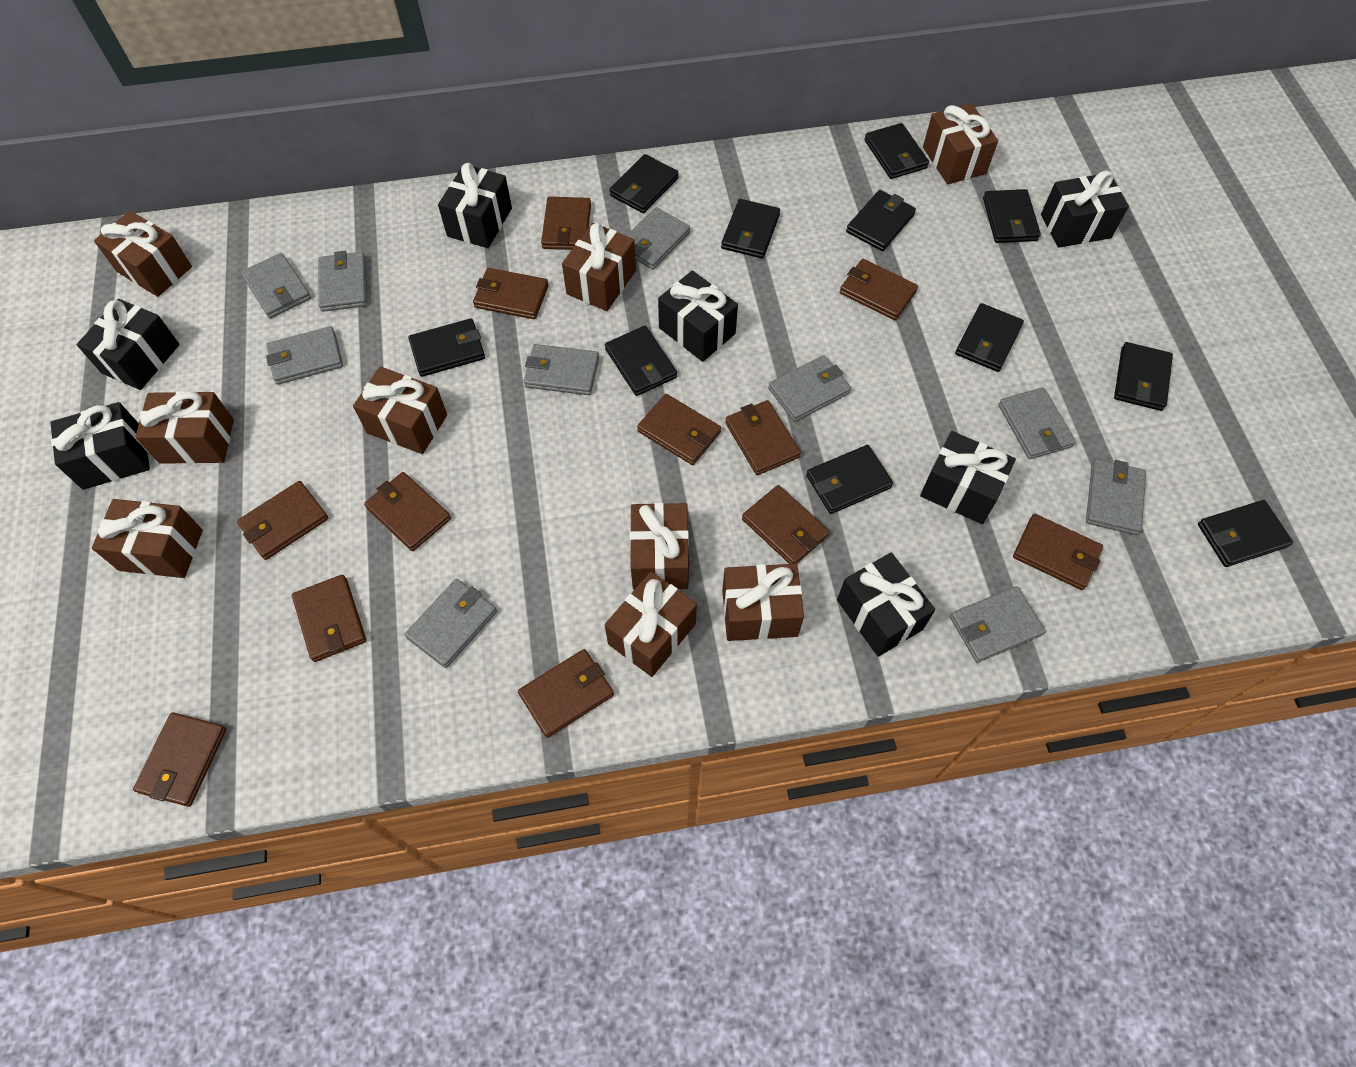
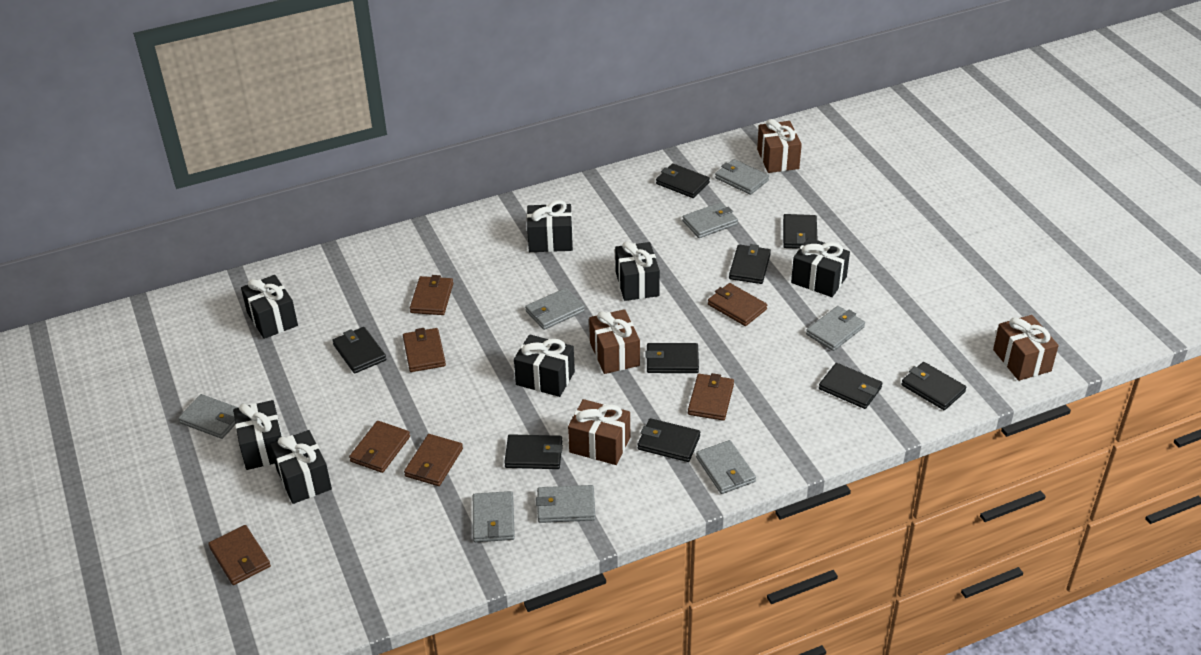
black wallet: 11 -> 9
brown gift: 9 -> 4
brown wallet: 12 -> 7
grey wallet: 10 -> 8

